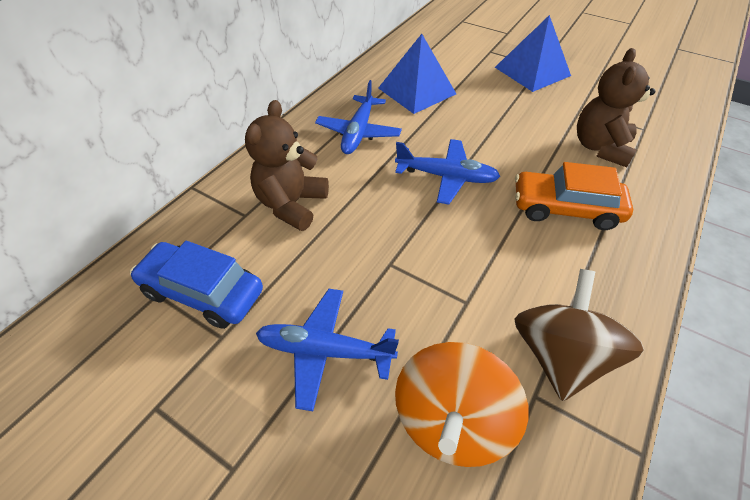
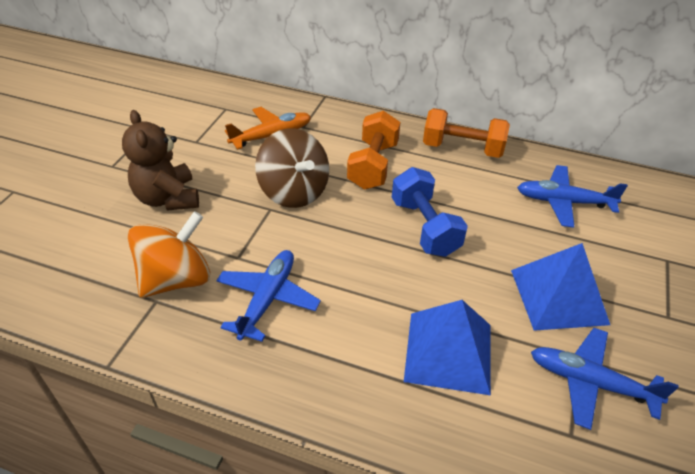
blue car: 1 -> 0
blue dumbbell: 0 -> 1
brown teddy bear: 2 -> 1
orange car: 1 -> 0
orange dumbbell: 0 -> 2
orange plane: 0 -> 1

